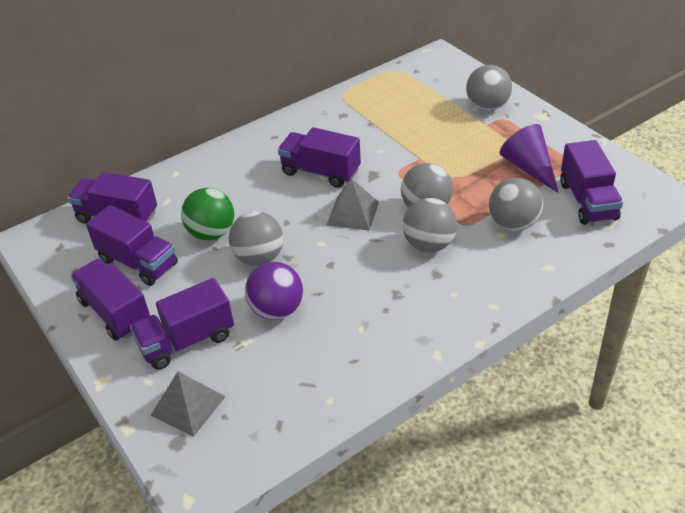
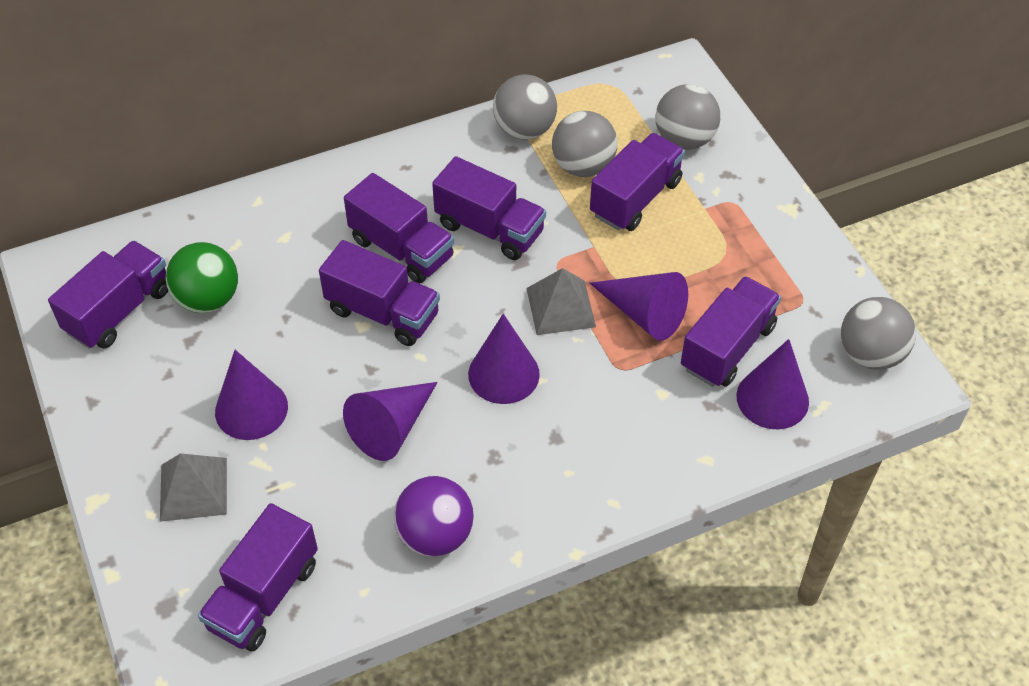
grey ball: 5 -> 4
purple cone: 1 -> 5
purple truck: 6 -> 7

